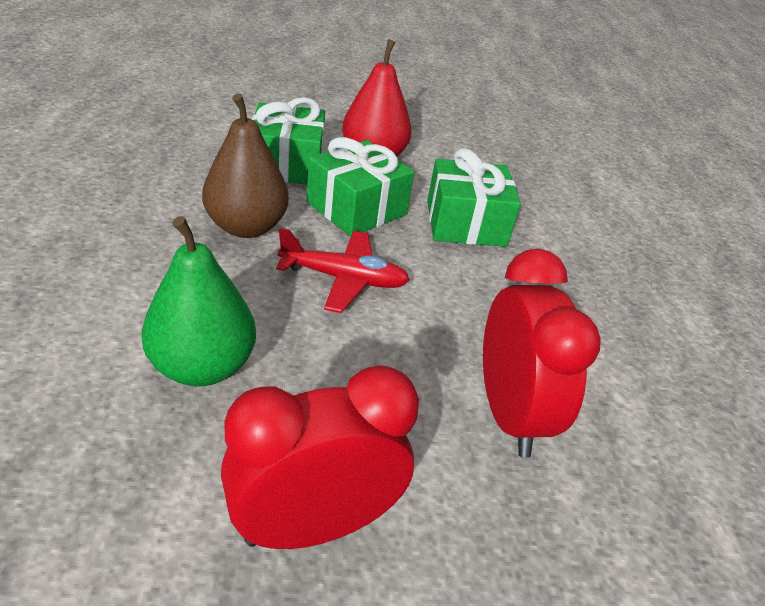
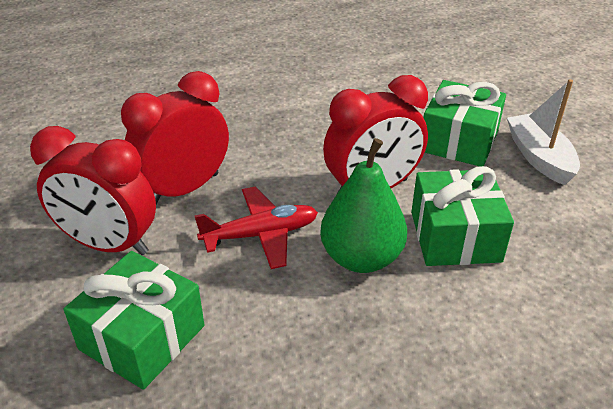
brown pear: 1 -> 0
red clock: 2 -> 3
red pear: 1 -> 0
white boat: 0 -> 1

